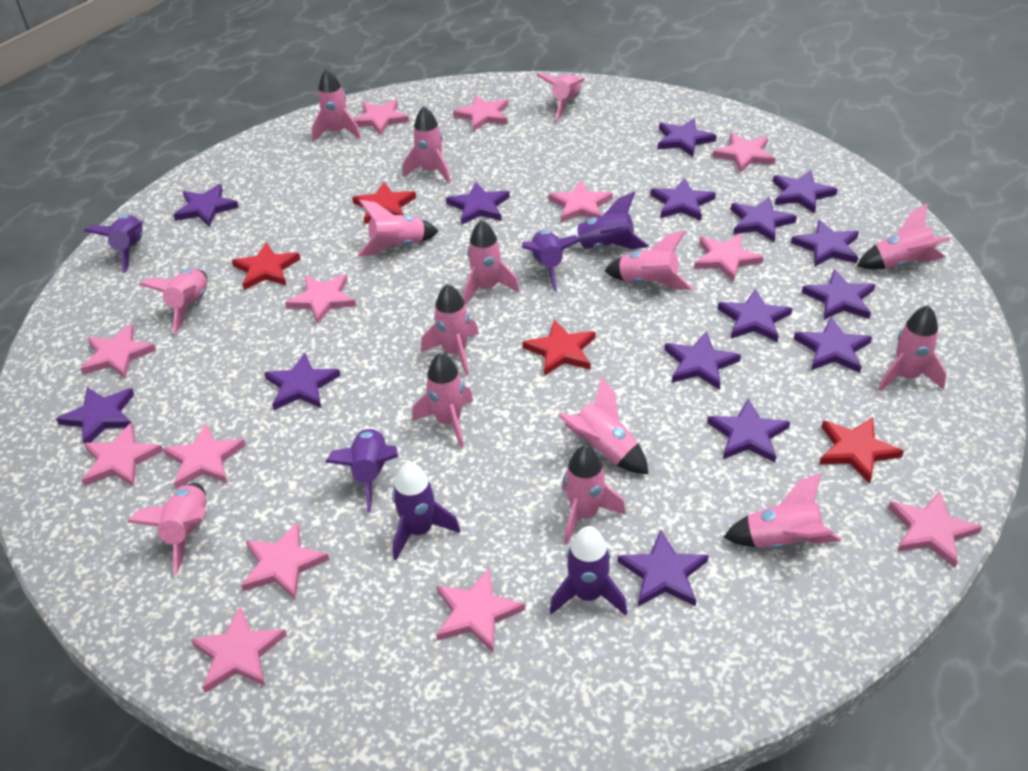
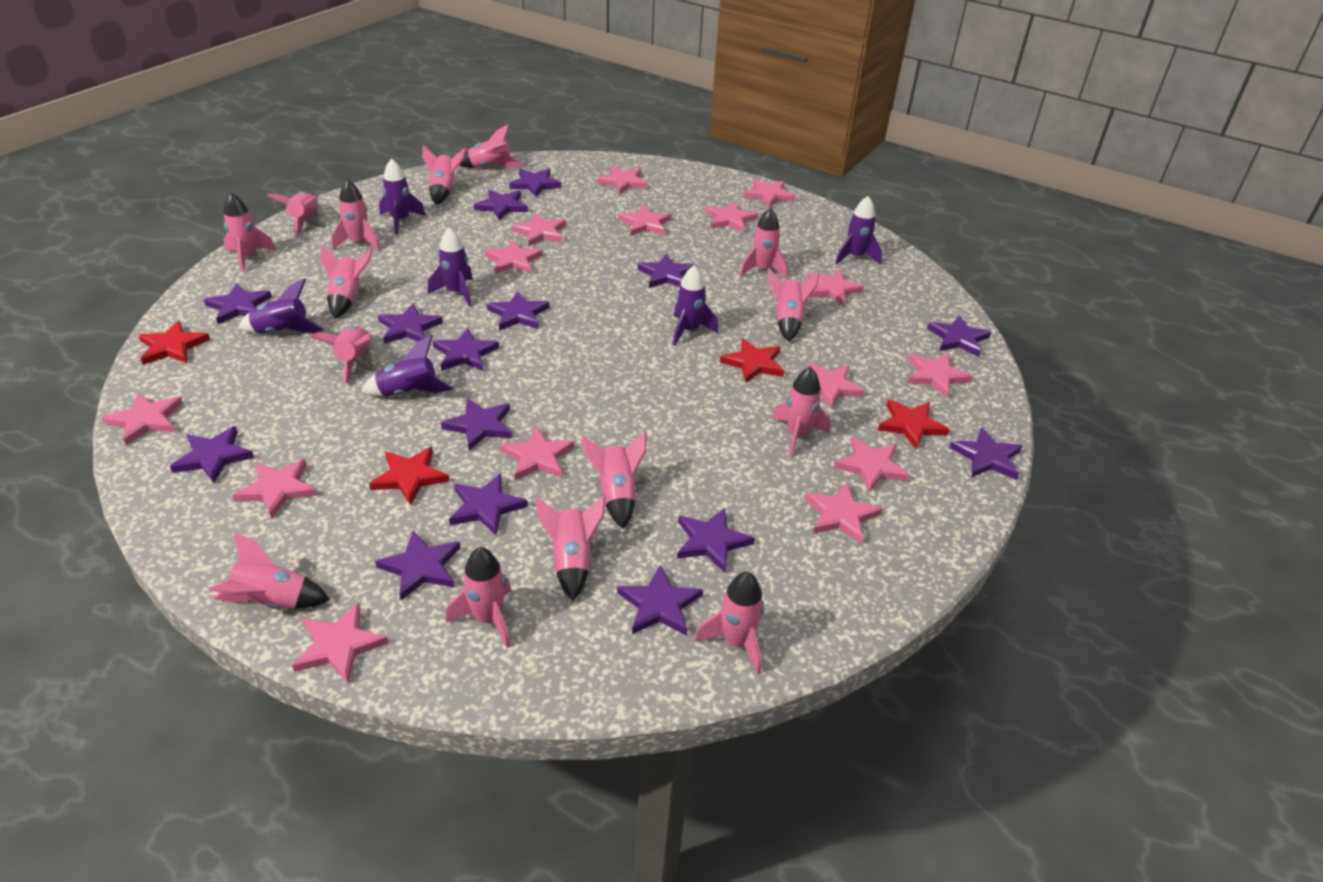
pink star: 13 -> 15

